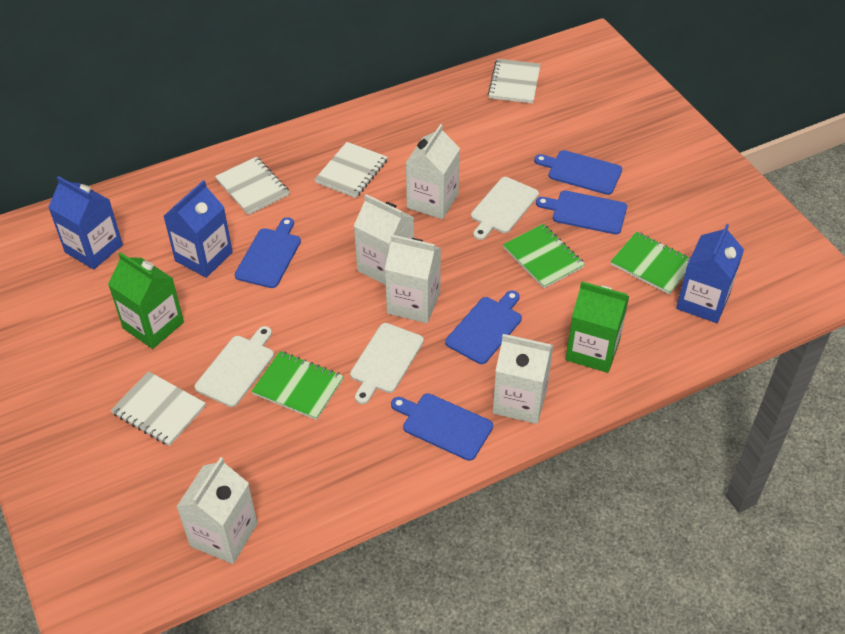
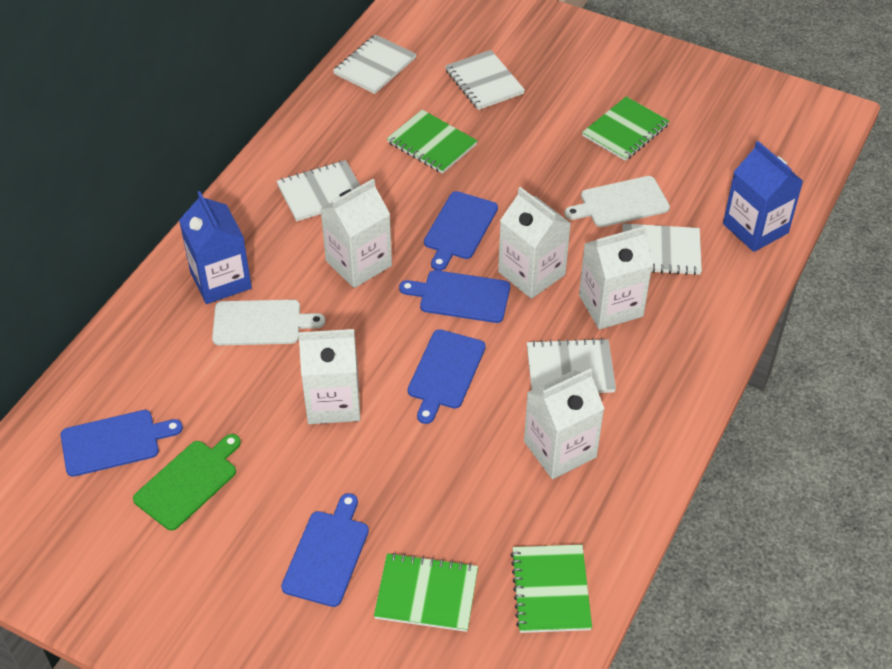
blue carton: 3 -> 2
green carton: 2 -> 0
green cutting board: 0 -> 1
green notebook: 3 -> 4
white cutting board: 3 -> 2
white notebook: 4 -> 5

